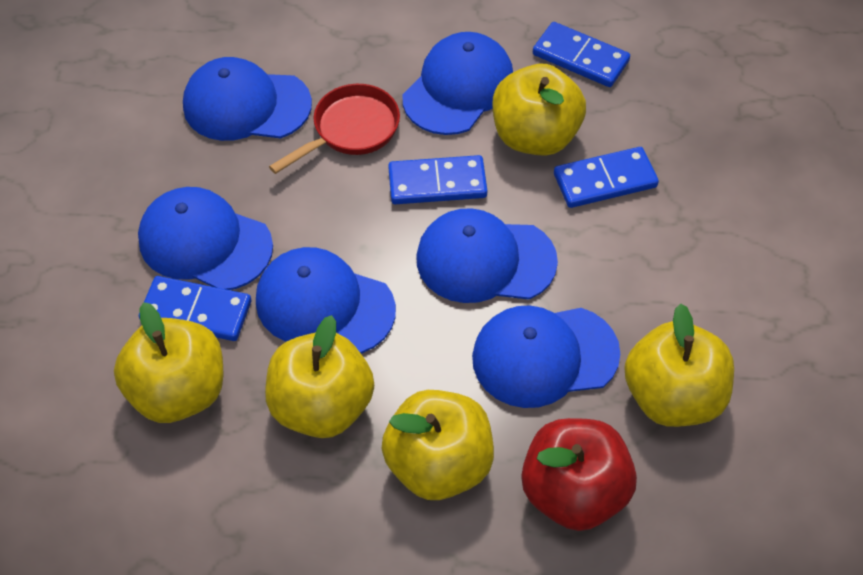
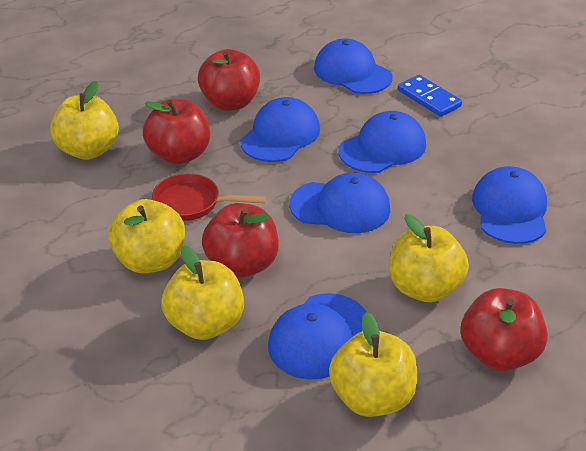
blue domino: 4 -> 1
red apple: 1 -> 4

